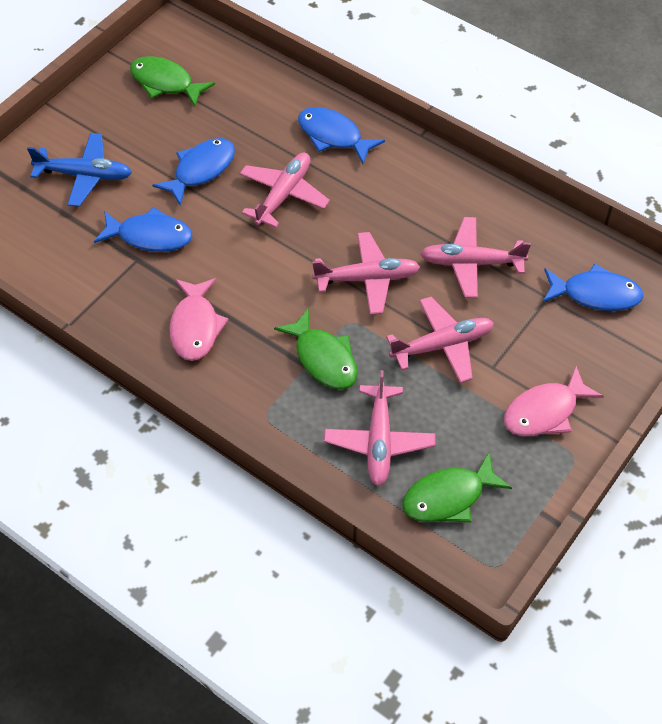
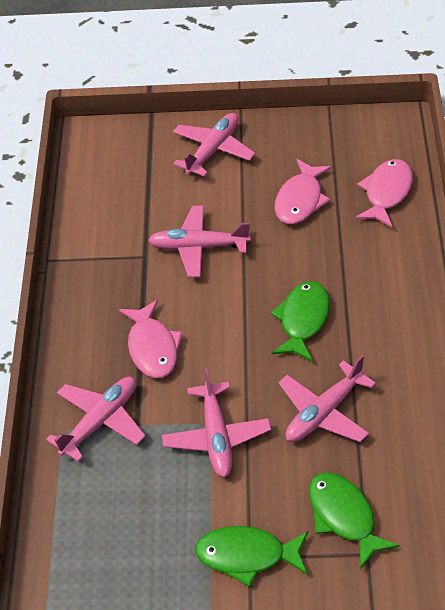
blue fish: 4 -> 0
blue plane: 1 -> 0
pink fish: 2 -> 3

